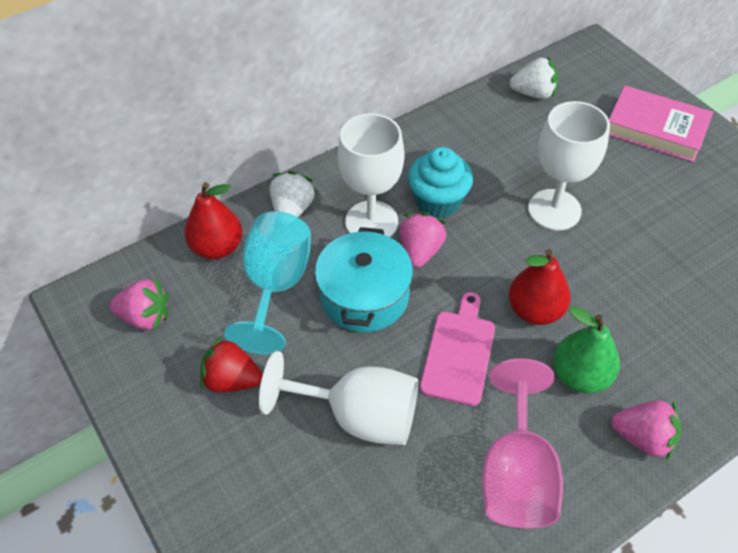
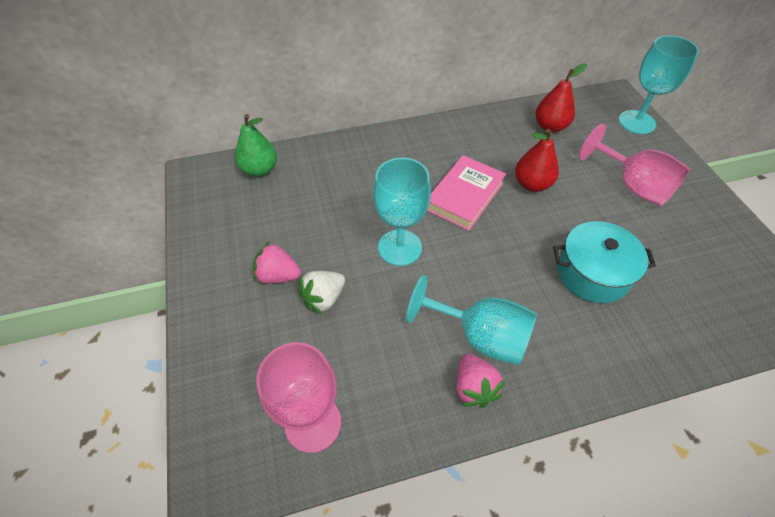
pink cutting board: 1 -> 0
pink goblet: 1 -> 2
pink strawberry: 3 -> 2
red strawberry: 1 -> 0
turquoise cupcake: 1 -> 0
turquoise goblet: 1 -> 3
white goblet: 3 -> 0
white strawberry: 2 -> 1

